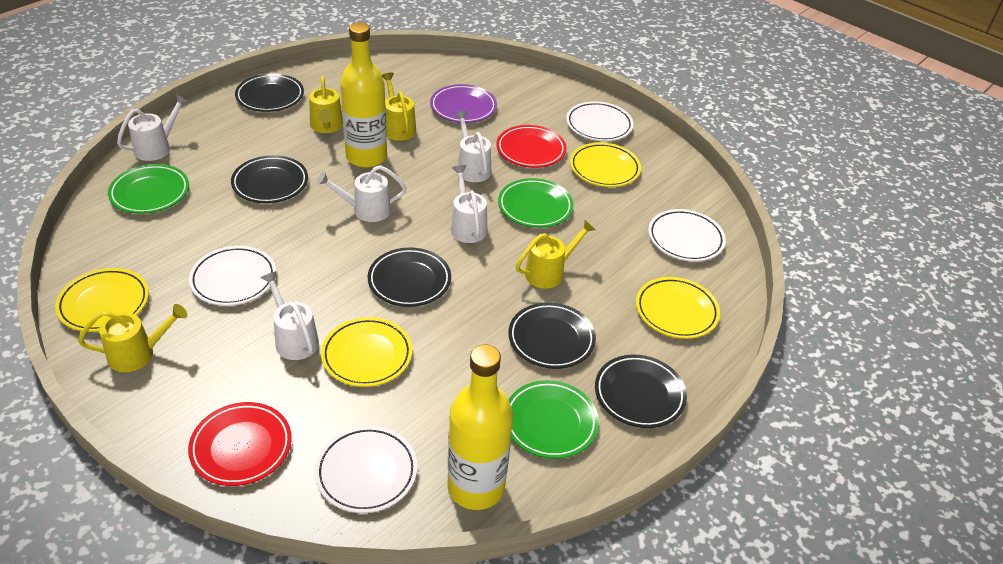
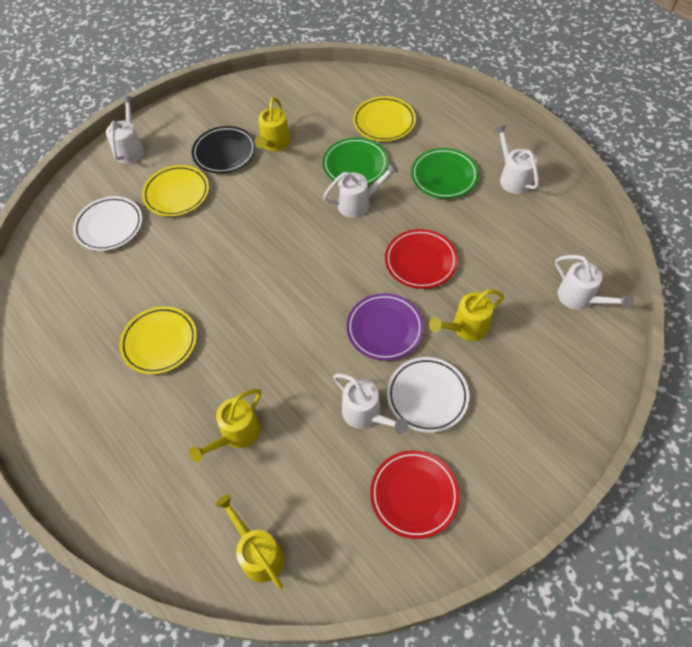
black plate: 5 -> 1
green plate: 3 -> 2
white plate: 4 -> 2
yellow bottle: 2 -> 0
yellow plate: 4 -> 3

